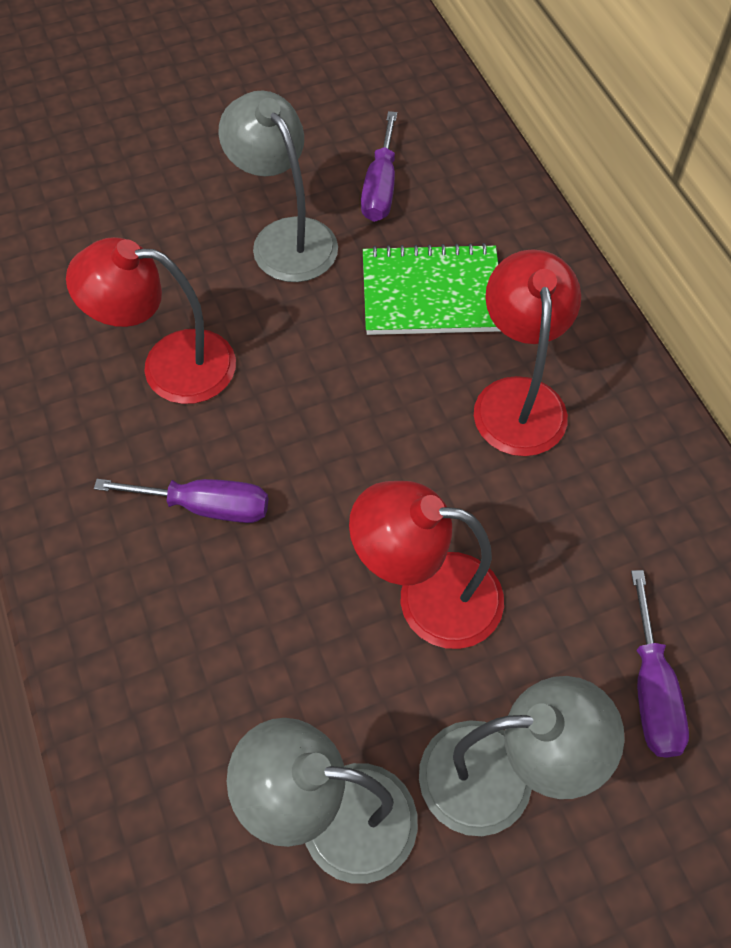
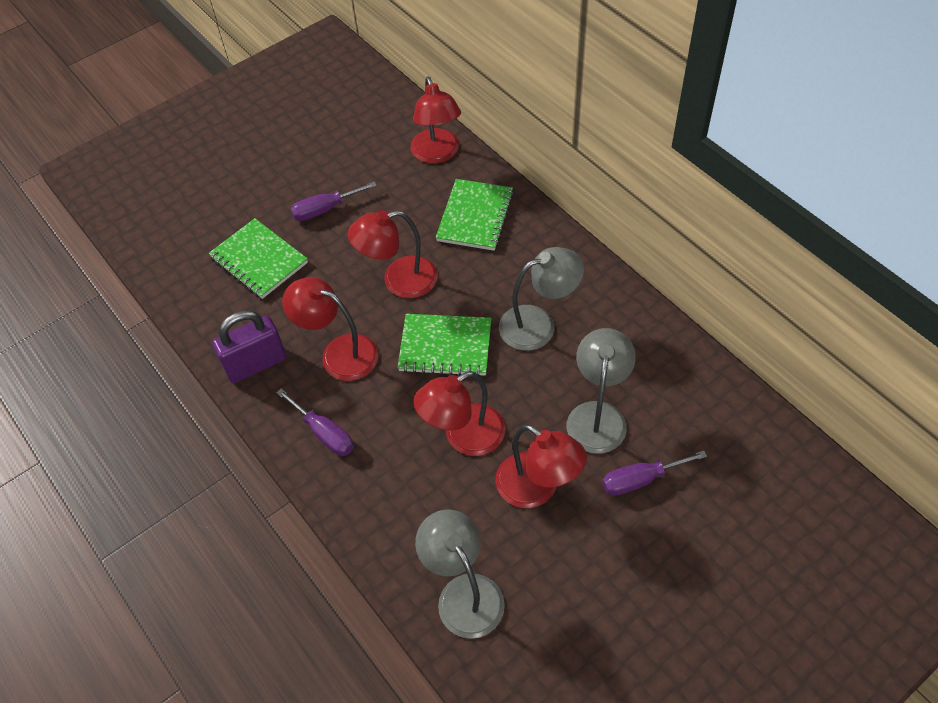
green notebook: 1 -> 3
purple padlock: 0 -> 1
red lamp: 3 -> 5

